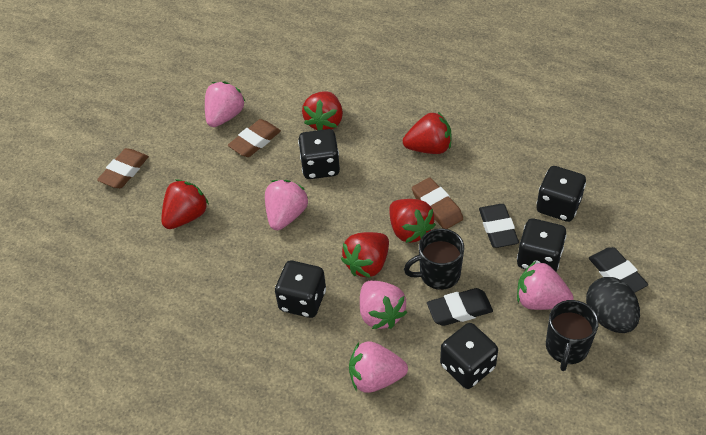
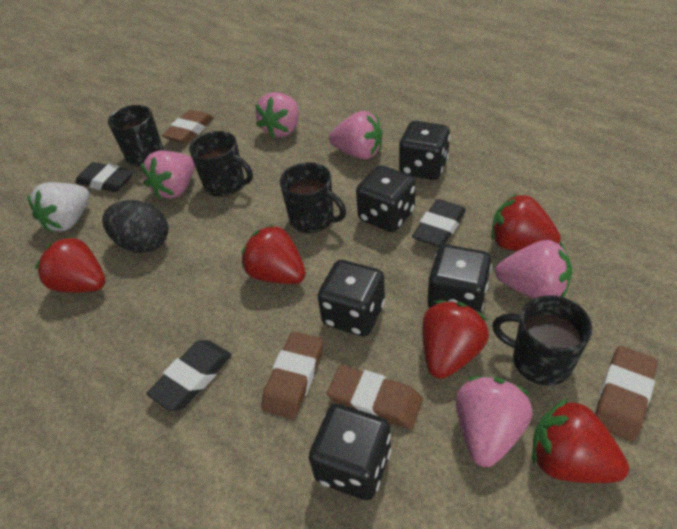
black mug: 2 -> 4
brown eraser: 3 -> 4
white strawberry: 0 -> 1

